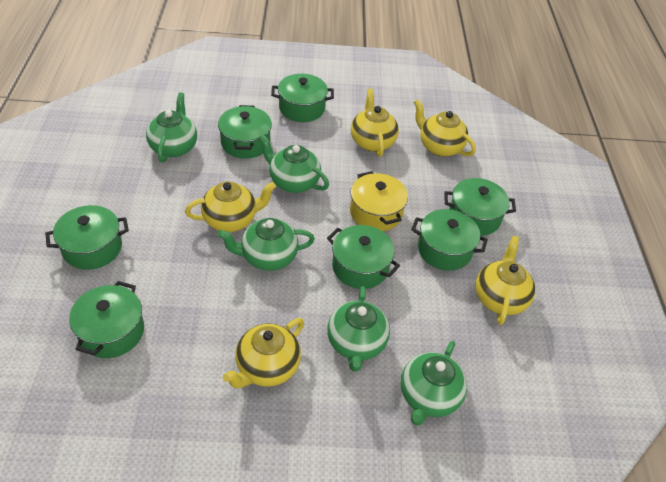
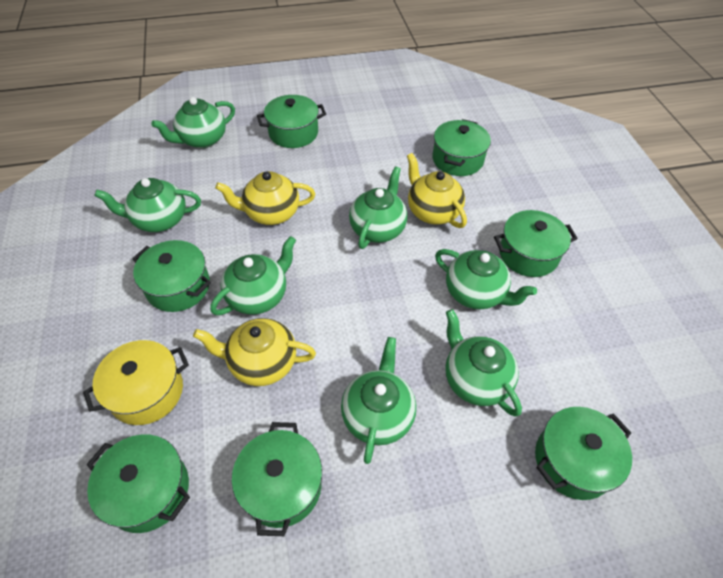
green teapot: 5 -> 7
yellow teapot: 5 -> 3

